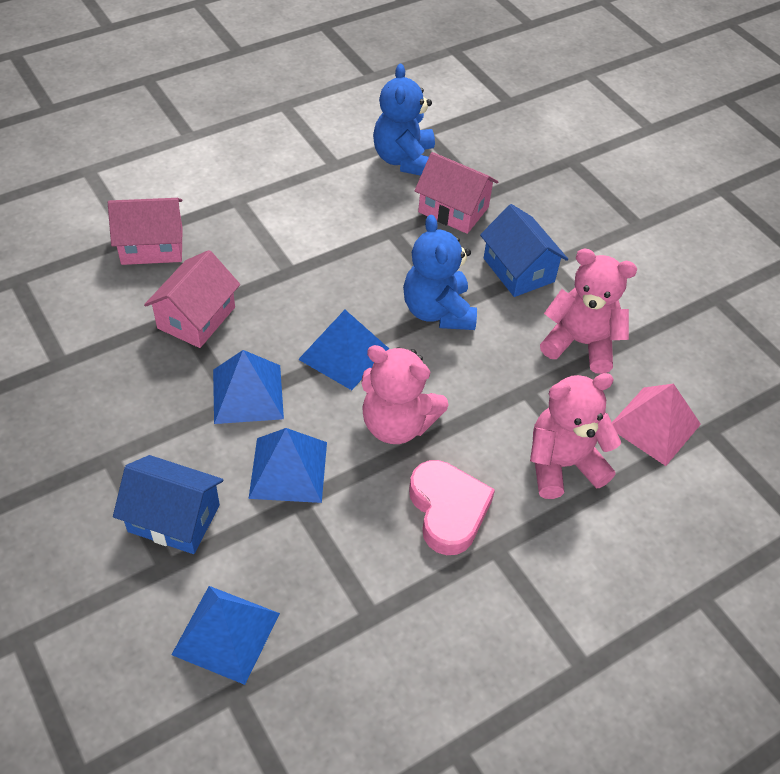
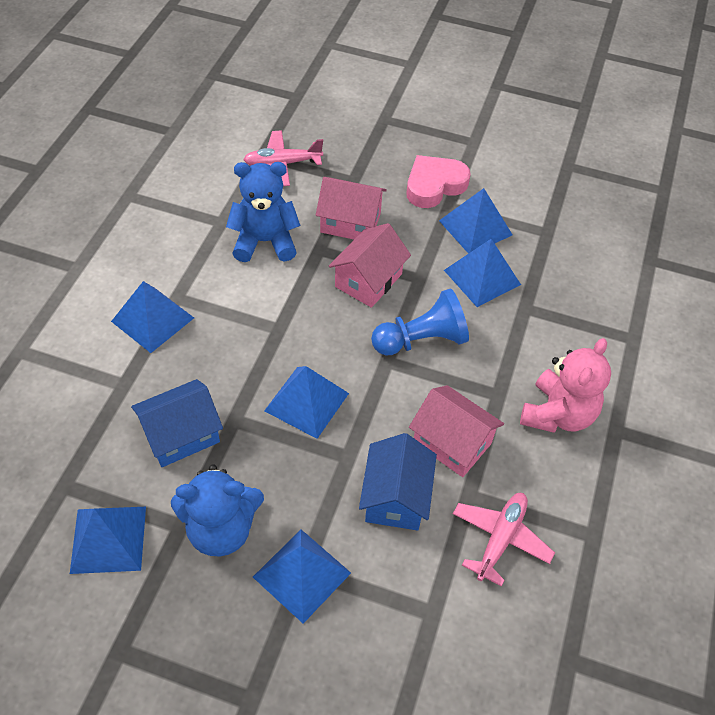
blue pawn: 0 -> 1
blue pyramid: 4 -> 6
pink plane: 0 -> 2
pink pyramid: 1 -> 0
pink teddy bear: 3 -> 1

